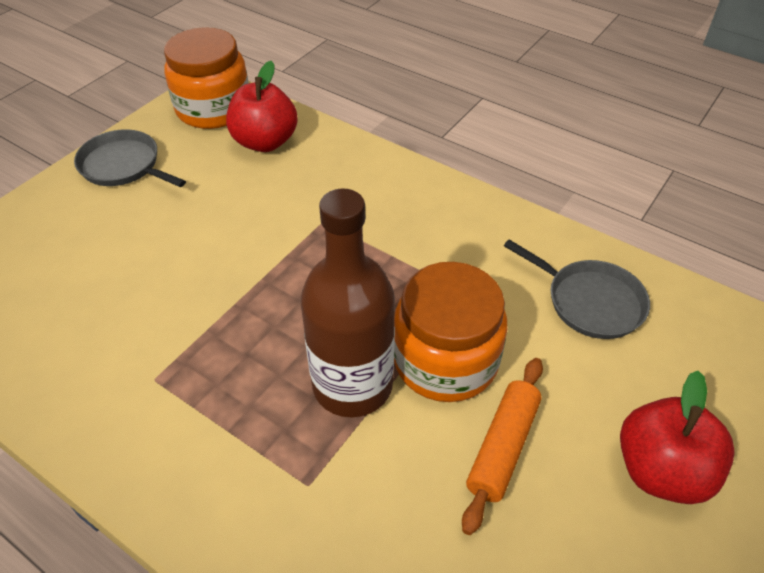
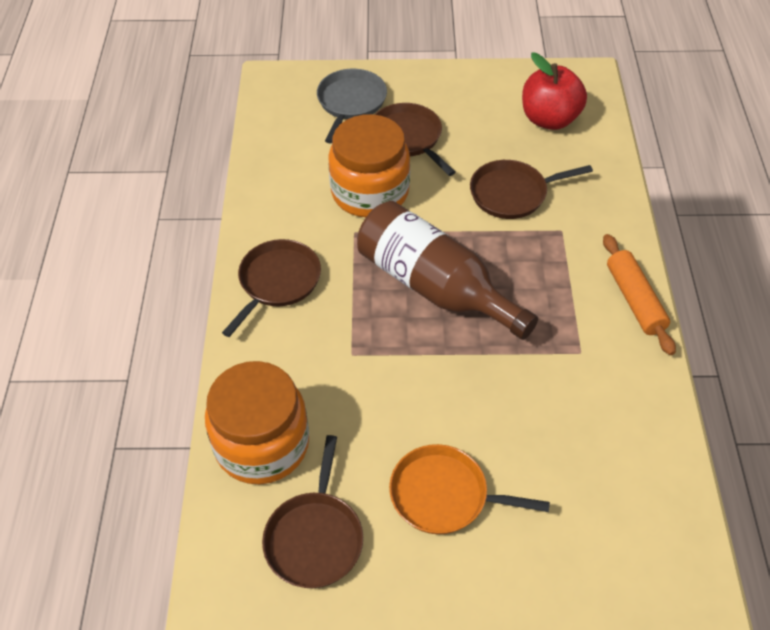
brown pan: 0 -> 4
grey pan: 2 -> 1
orange pan: 0 -> 1
red apple: 2 -> 1

